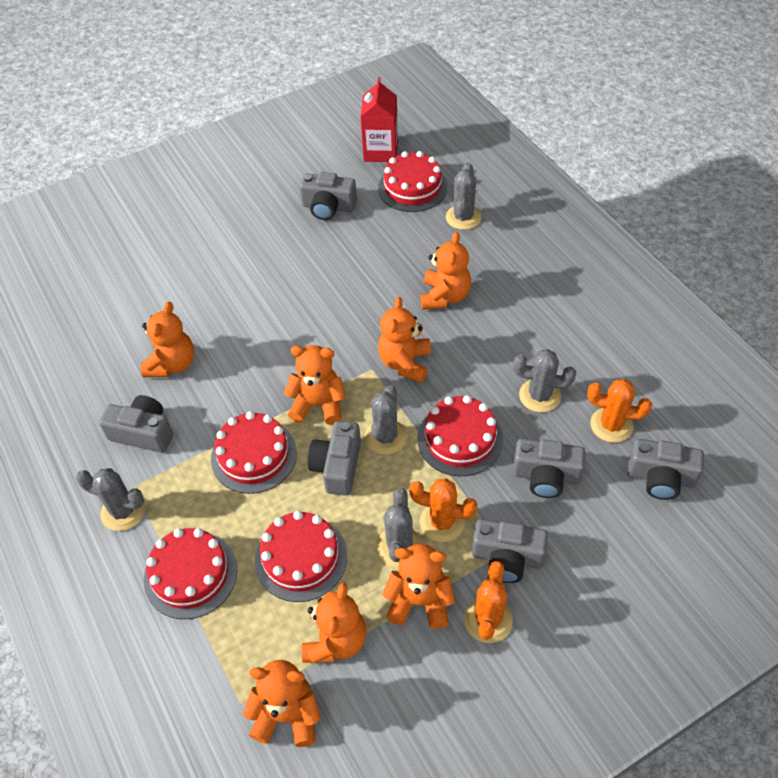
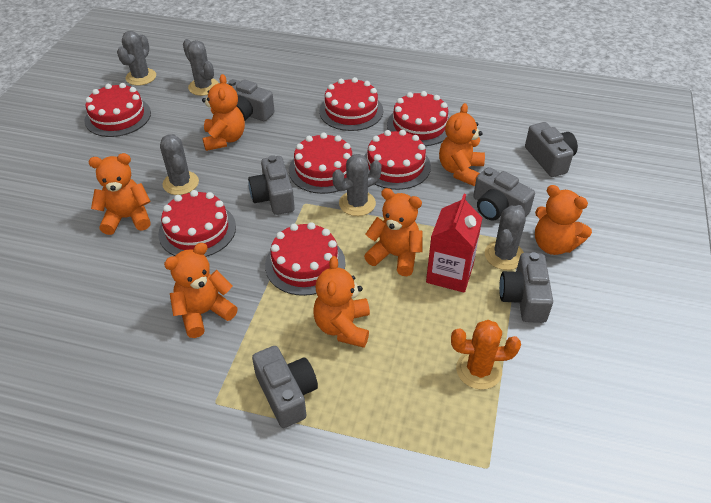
orange cactus: 3 -> 1
red cake: 5 -> 7

